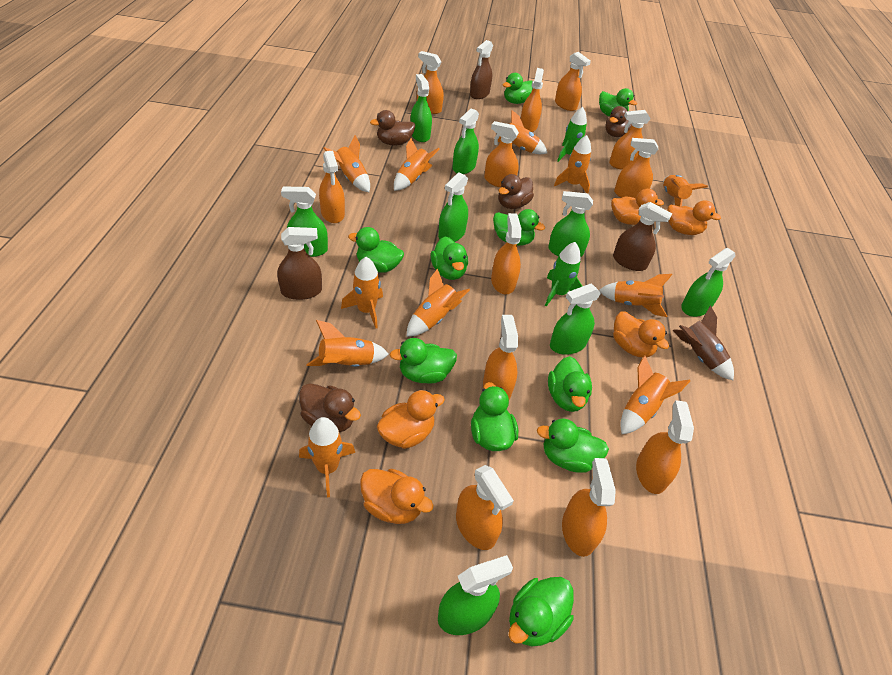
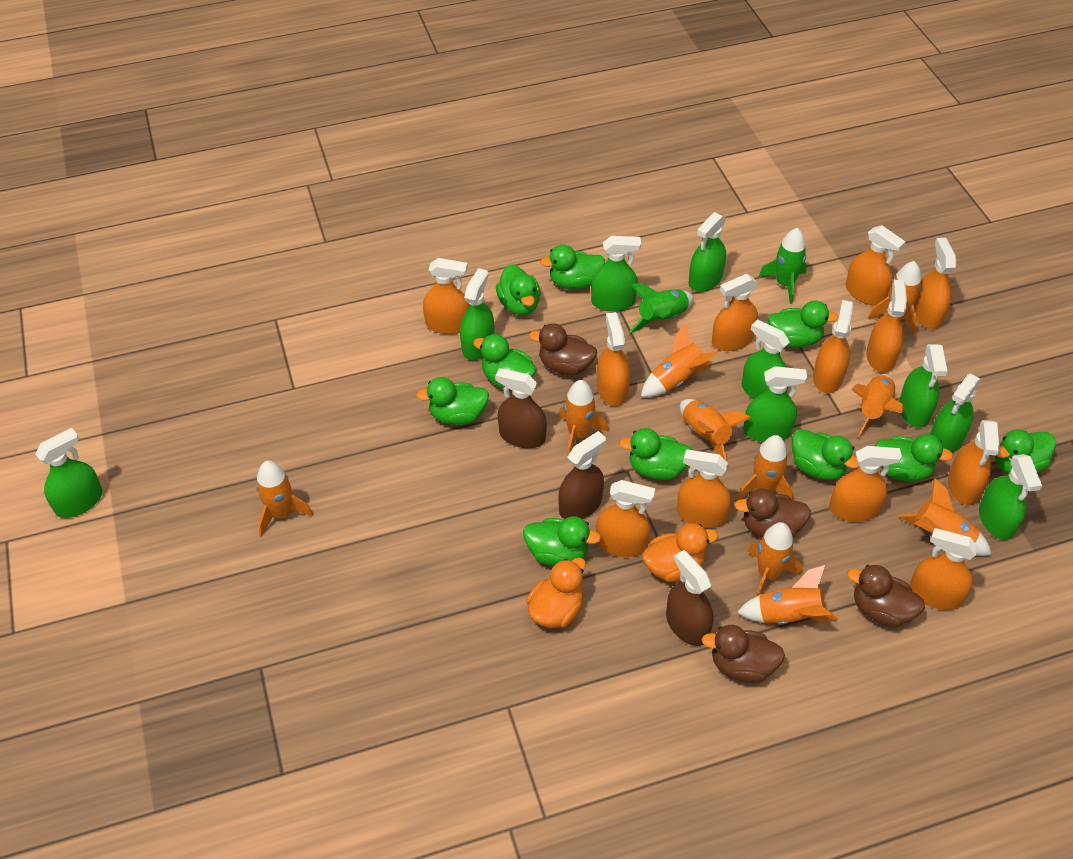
brown rocket: 1 -> 0
green spray bottle: 8 -> 9
orange duck: 5 -> 2
orange rocket: 11 -> 10

